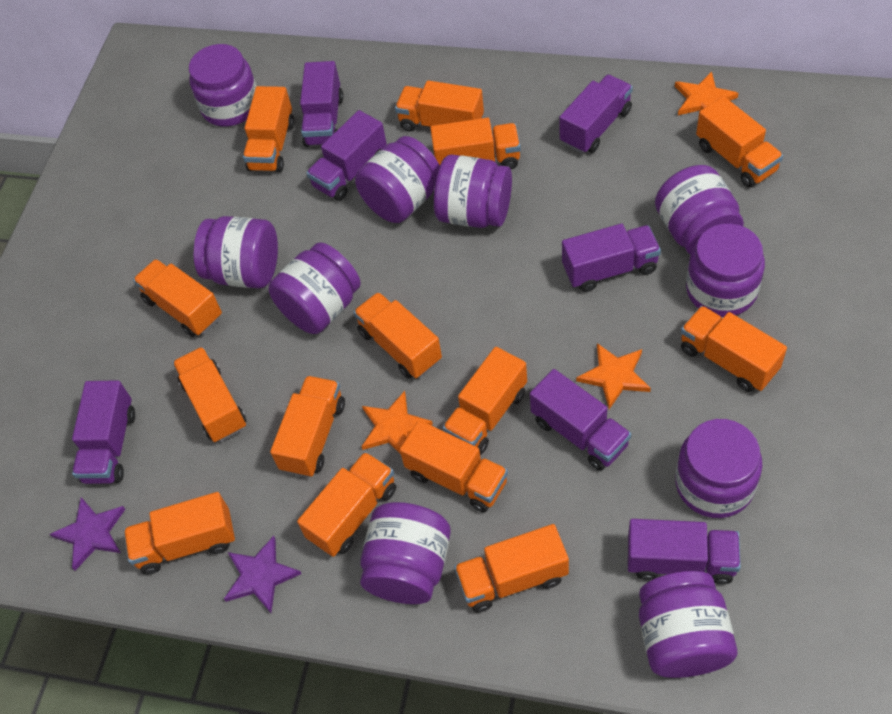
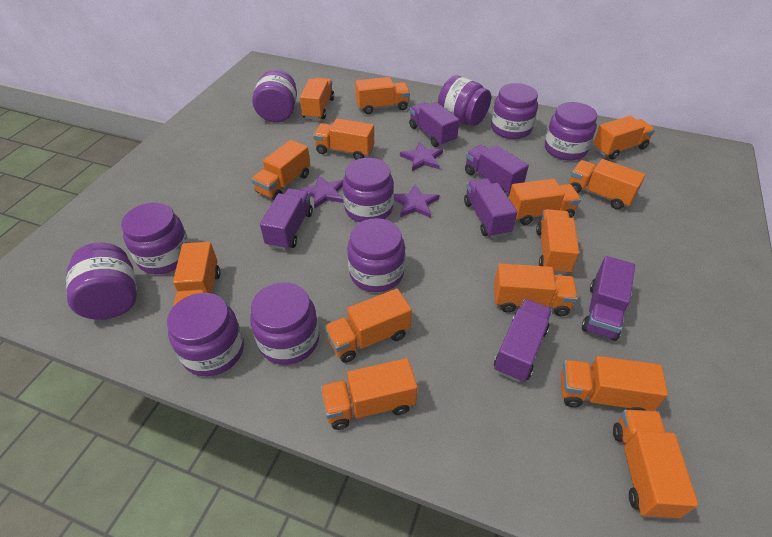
orange star: 3 -> 0
purple star: 2 -> 3
purple truck: 7 -> 6

